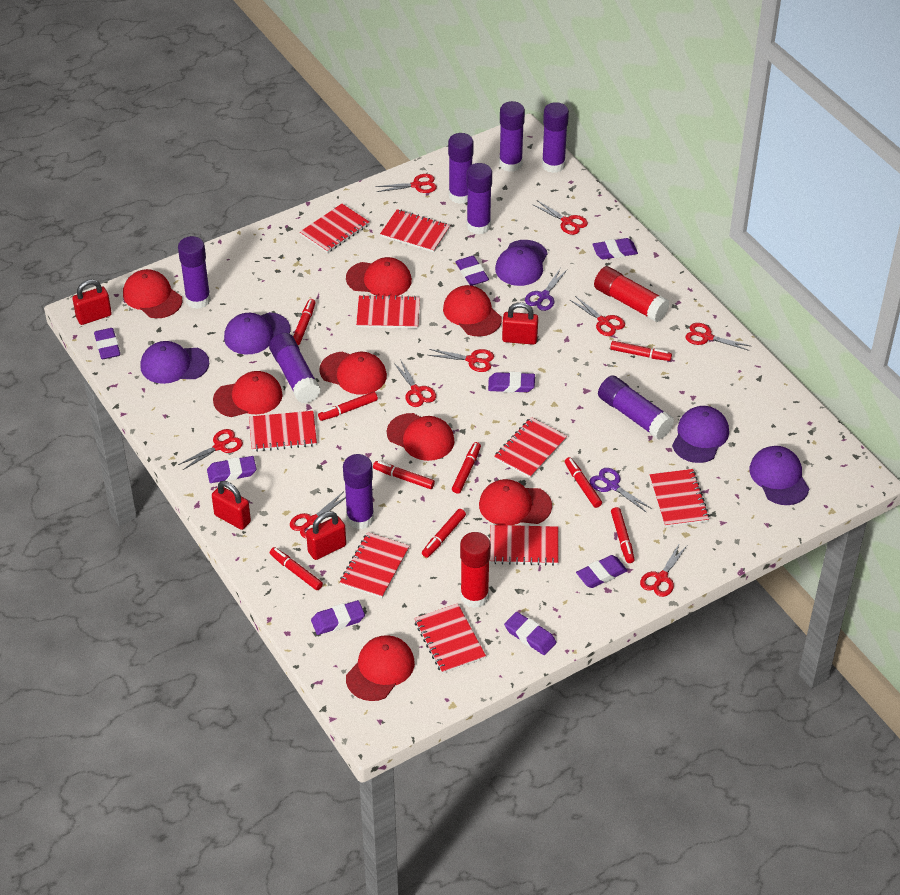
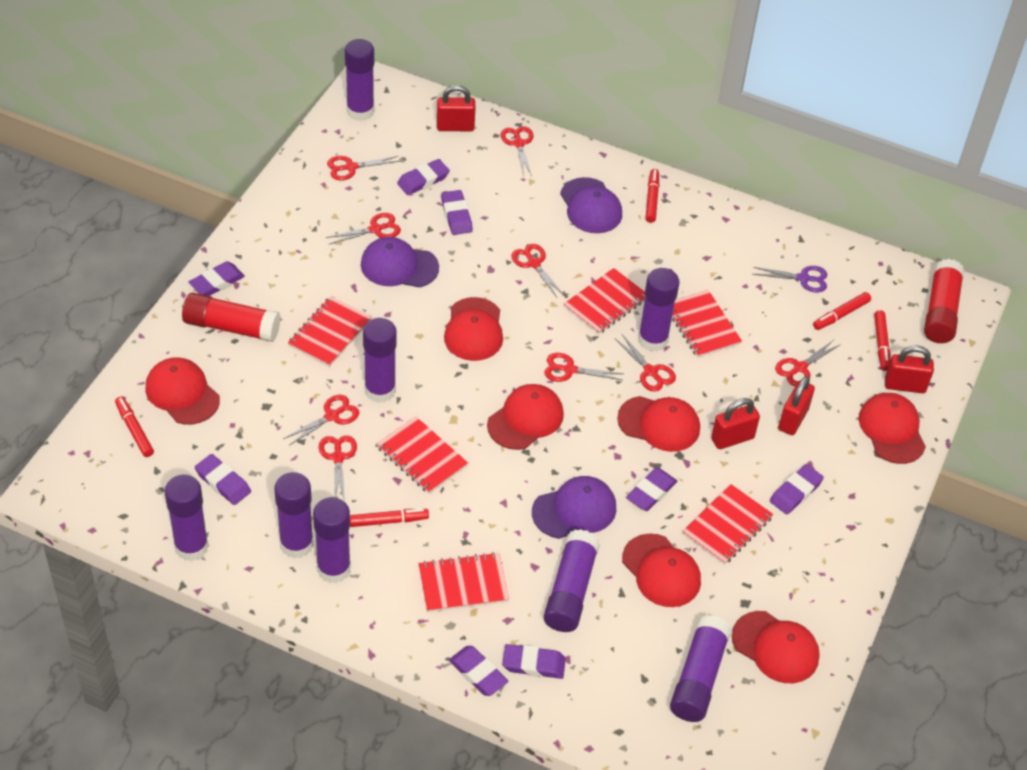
purple cap: 5 -> 3
purple scissors: 2 -> 1
red cap: 8 -> 7
red marker: 9 -> 5
red notebook: 9 -> 6

